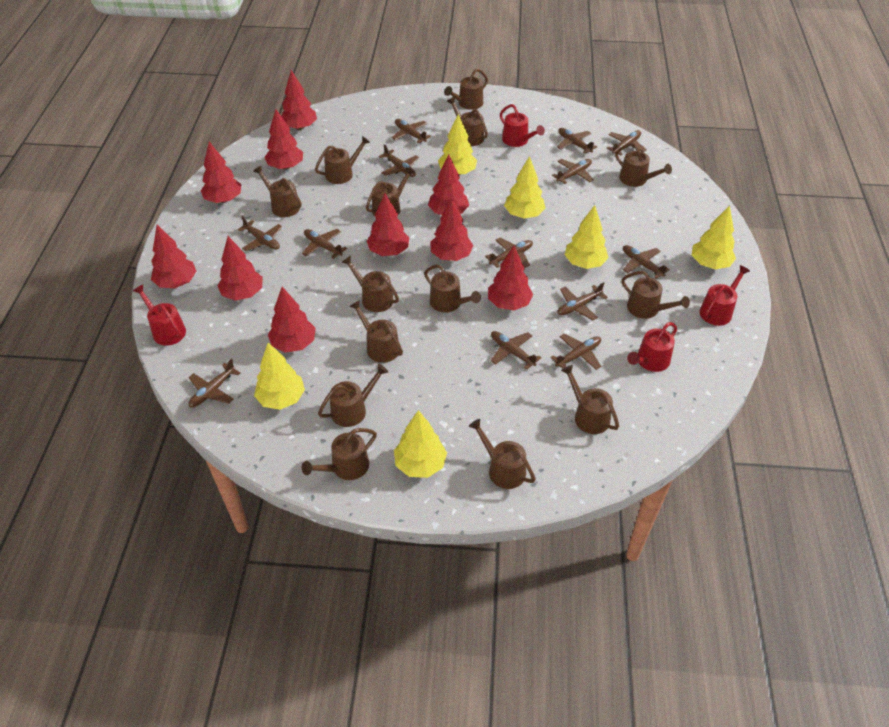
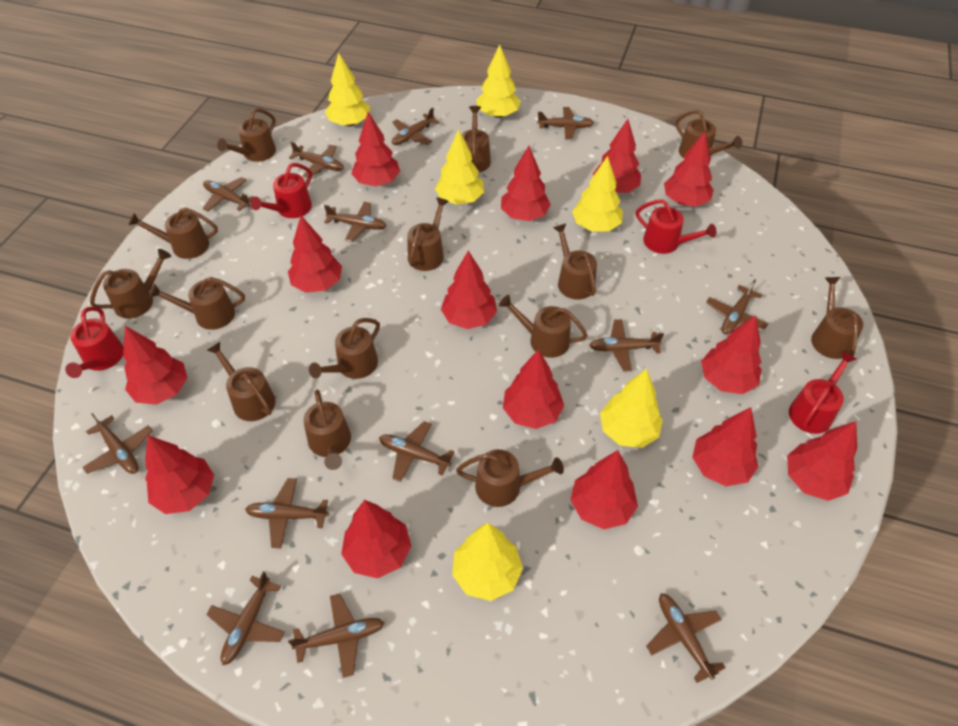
red tree: 10 -> 14

